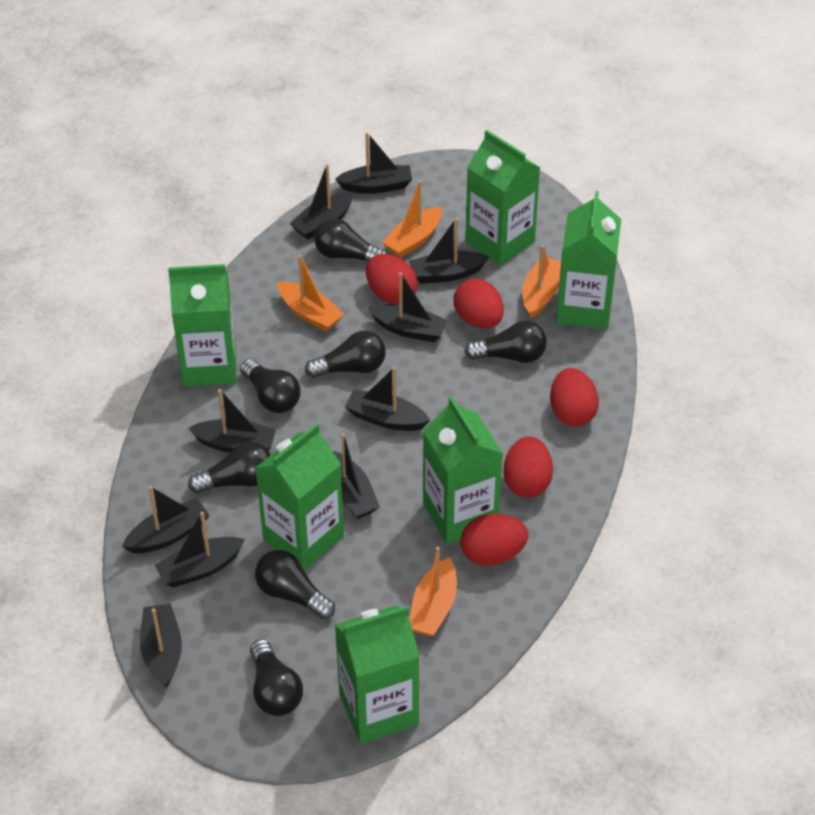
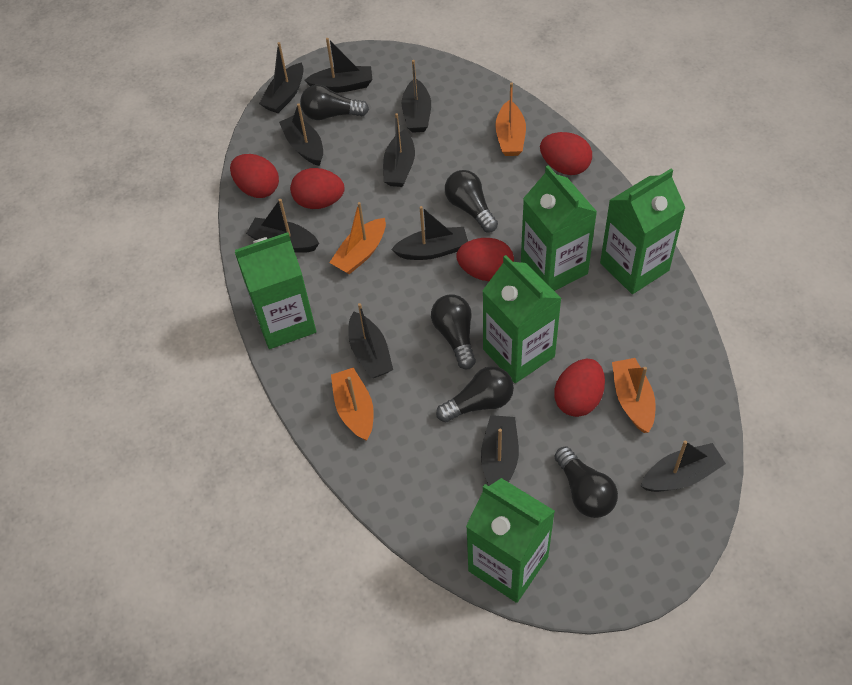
black light bulb: 7 -> 5
green carton: 6 -> 5

